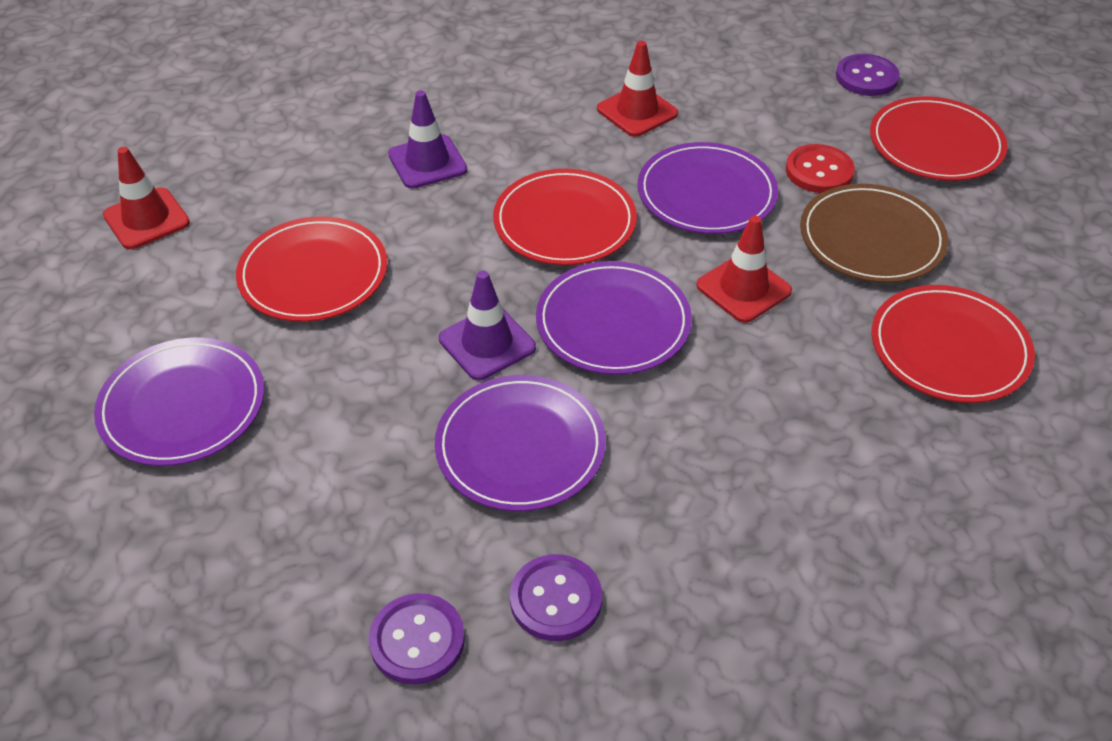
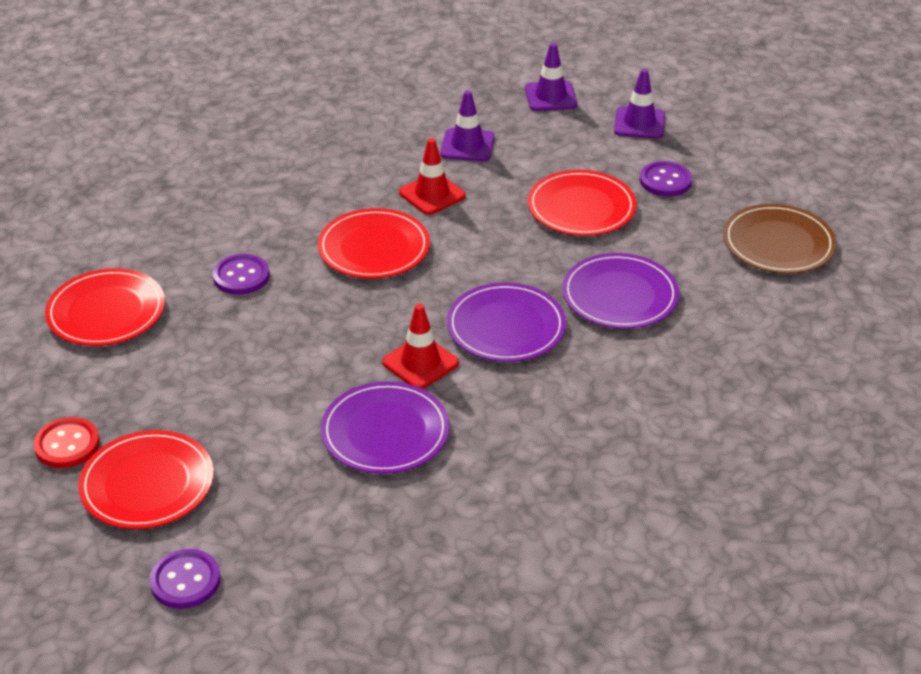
purple plate: 4 -> 3
purple traffic cone: 2 -> 3
red traffic cone: 3 -> 2

